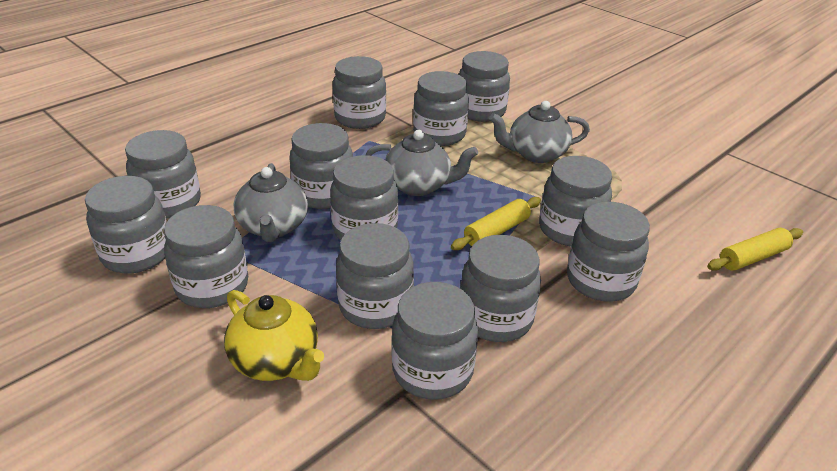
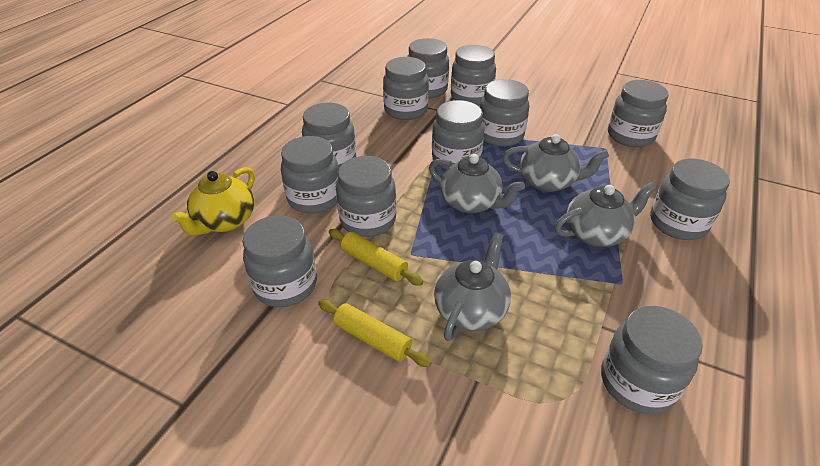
grey jar: 13 -> 12
grey teapot: 3 -> 4

